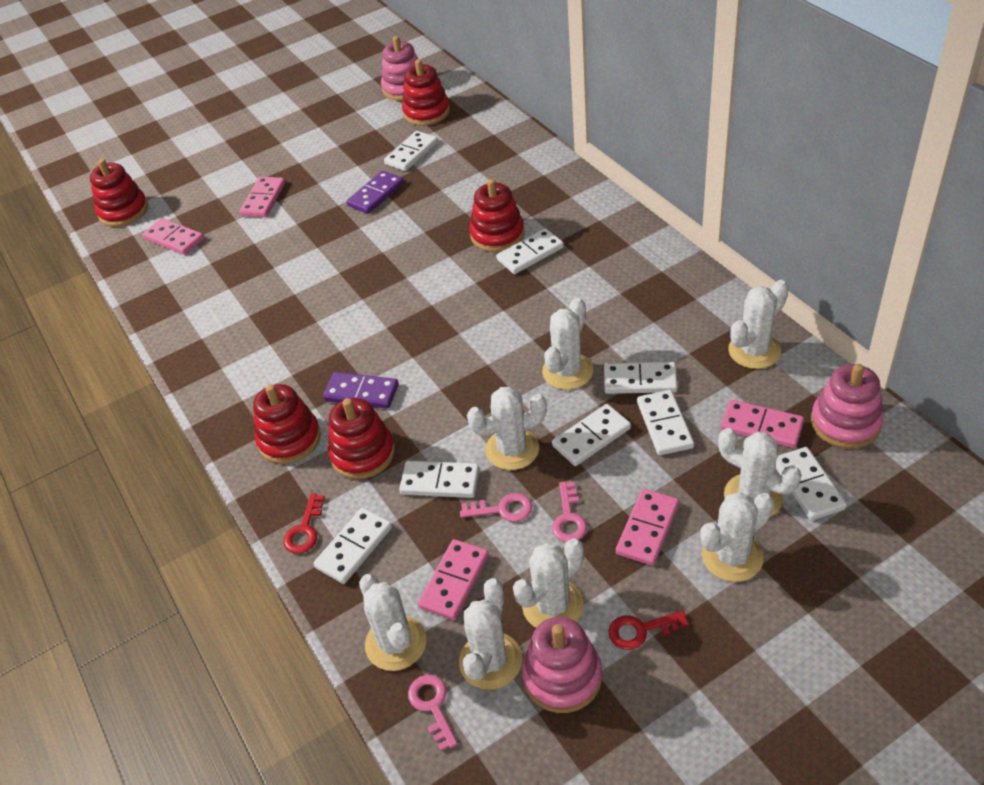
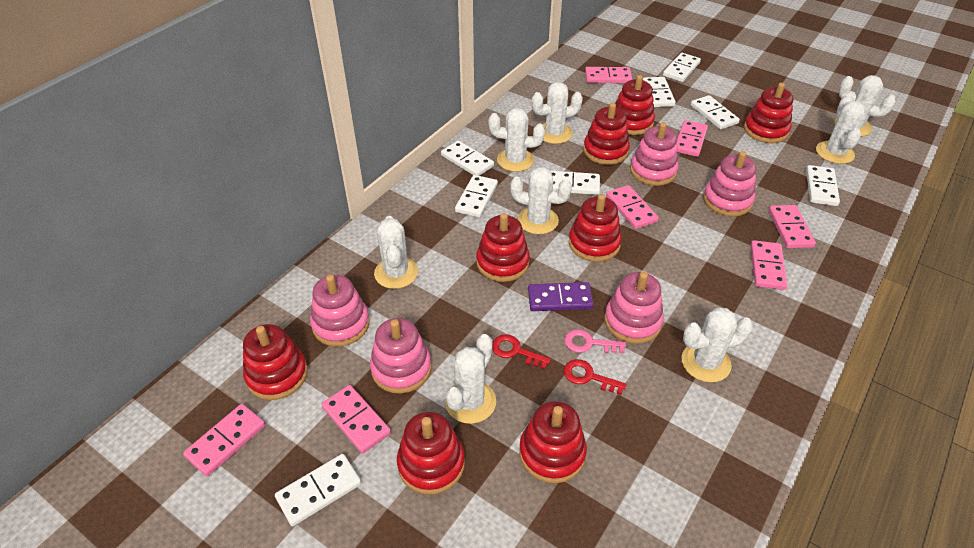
pink domino: 5 -> 7
pink key: 3 -> 1
pink stacking toy: 3 -> 5
purple domino: 2 -> 1
red stacking toy: 5 -> 8

